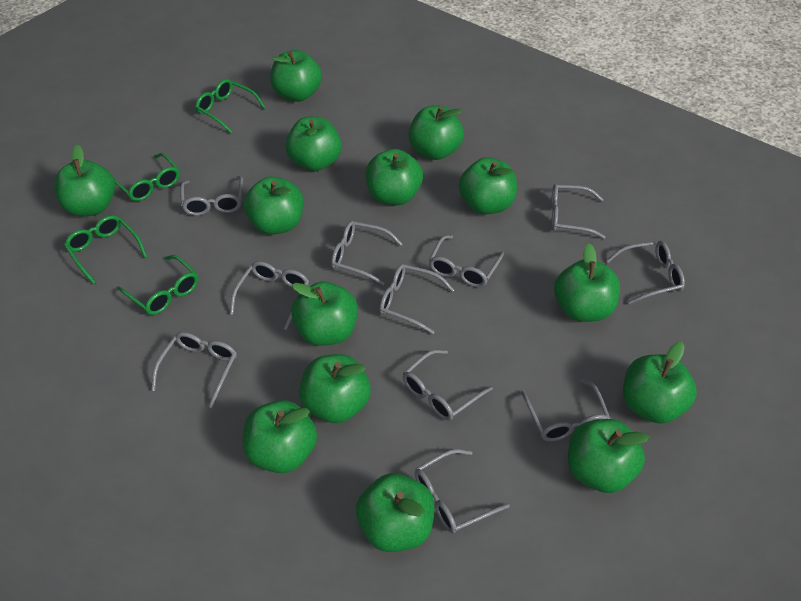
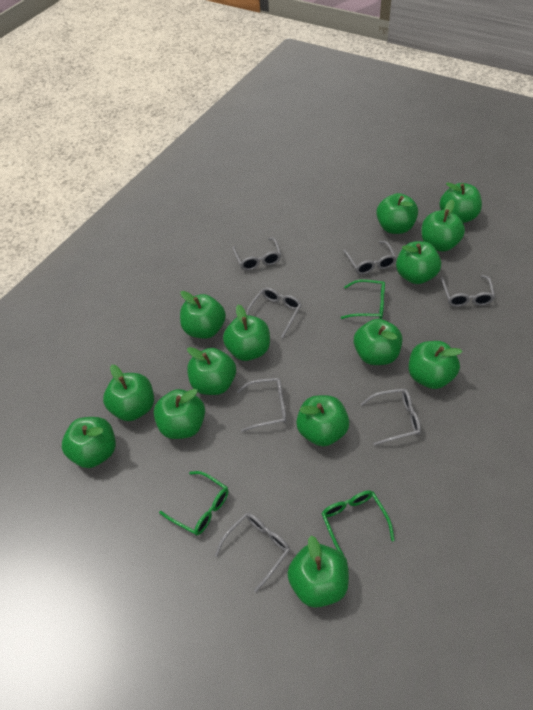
green glasses: 4 -> 3
grey glasses: 11 -> 7

